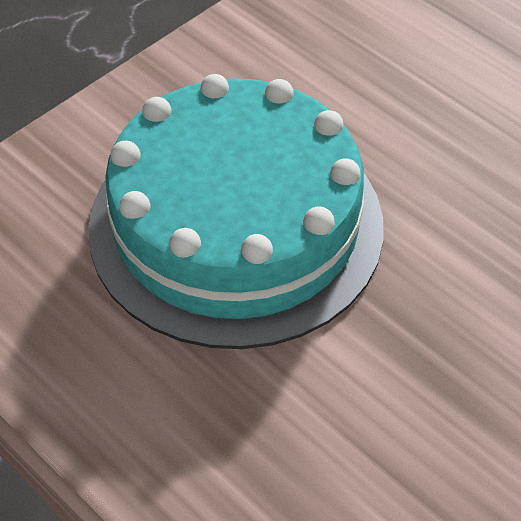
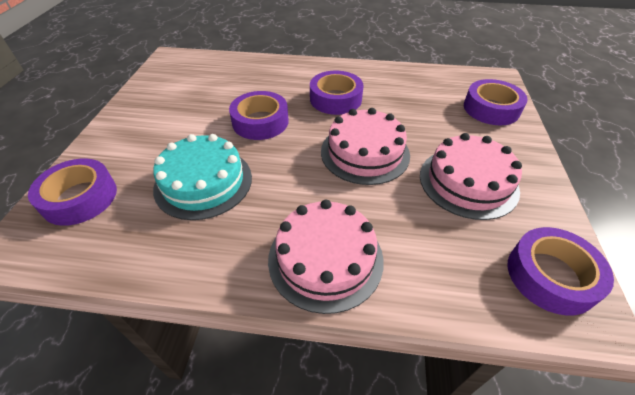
pink cake: 0 -> 3
purple tape: 0 -> 5

